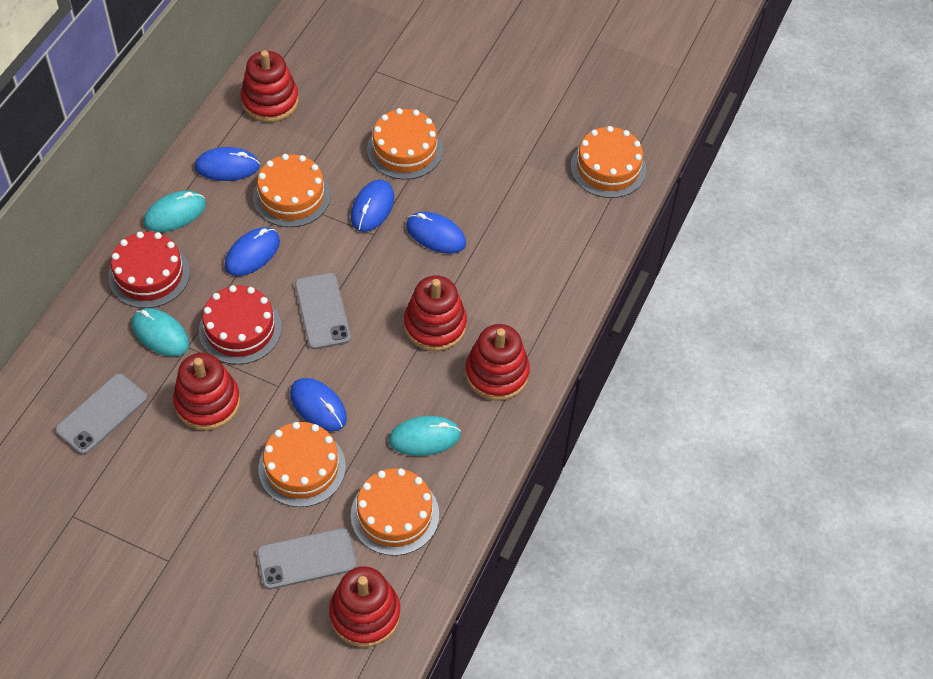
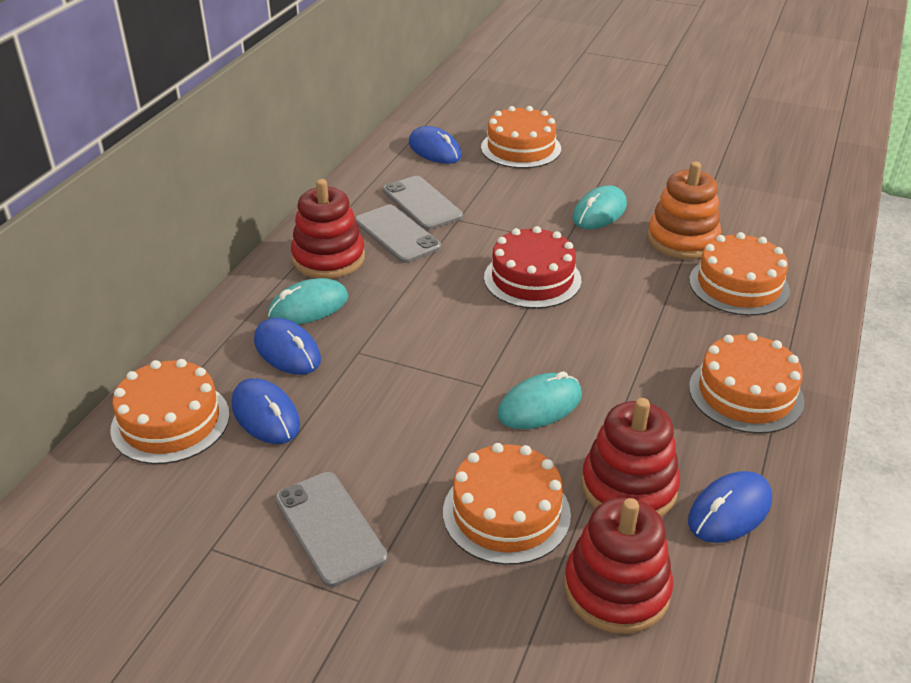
blue mouse: 5 -> 4
orange stacking toy: 0 -> 1
red cake: 2 -> 1
red stacking toy: 5 -> 3

